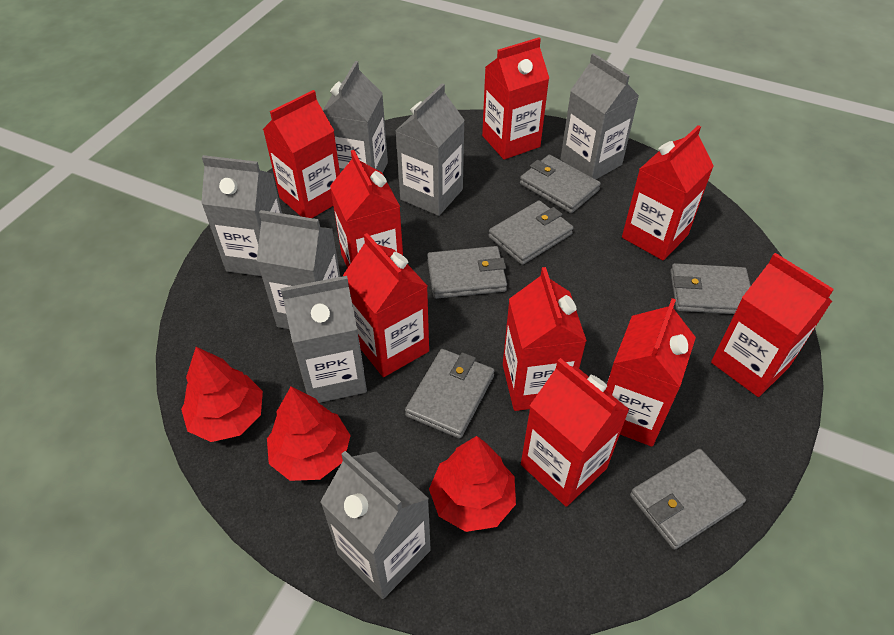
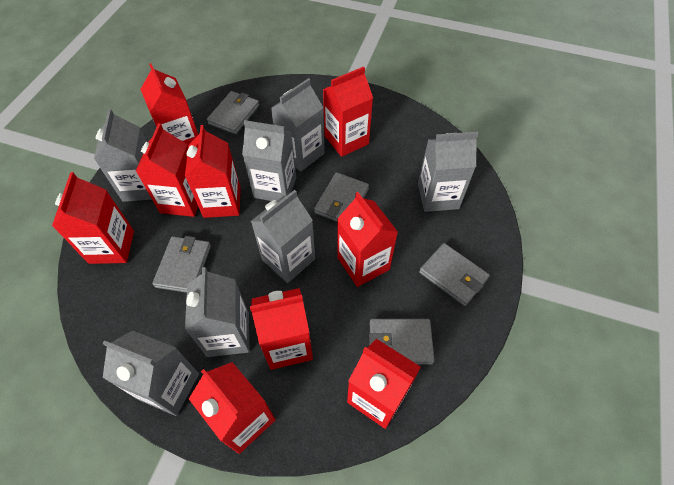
grey wallet: 6 -> 5
red tree: 3 -> 0

